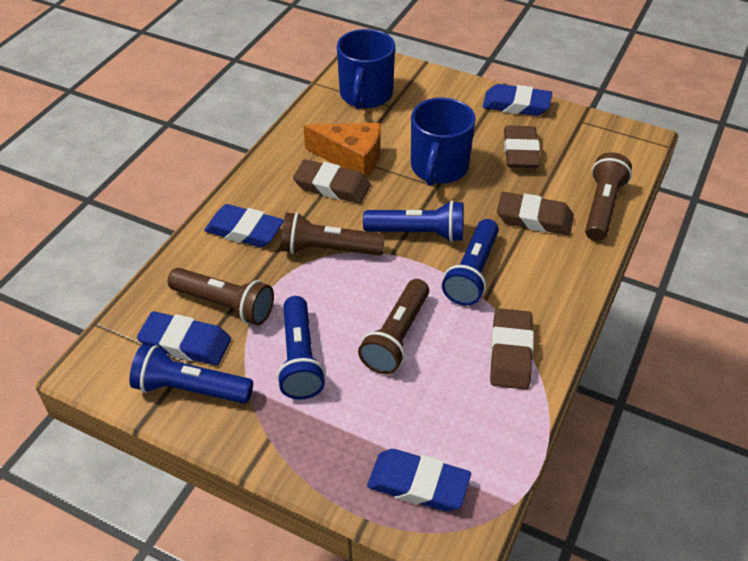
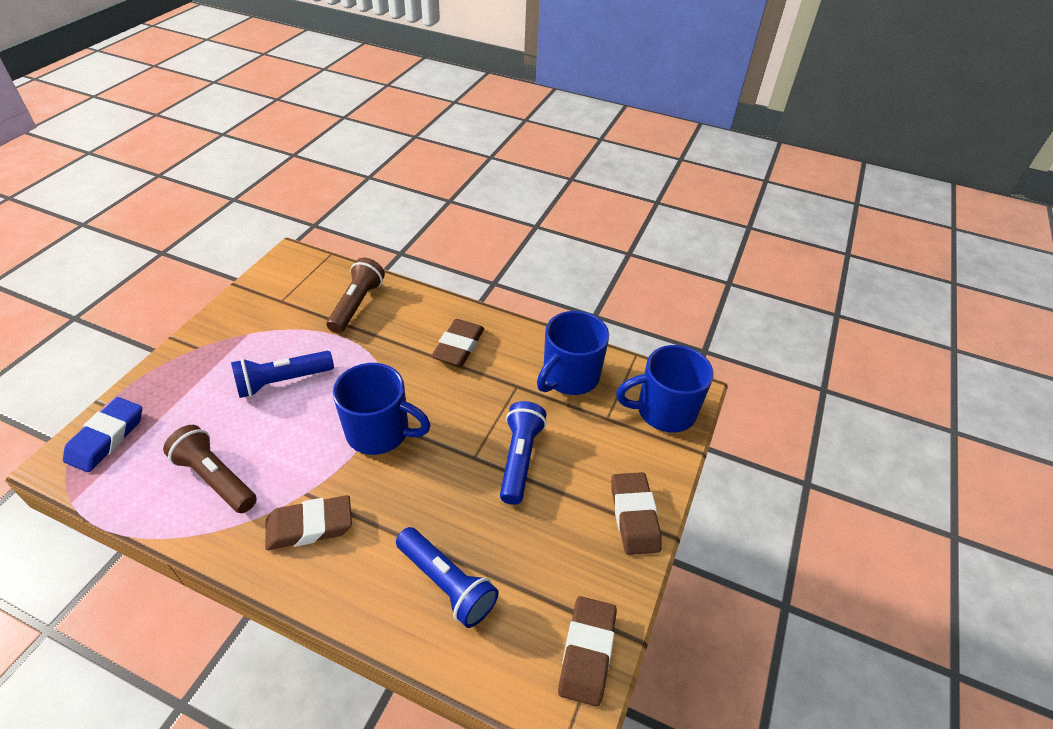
blue eraser: 4 -> 1
blue flashlight: 4 -> 3
blue mug: 2 -> 3
brown flashlight: 4 -> 2
orange cheese: 1 -> 0

